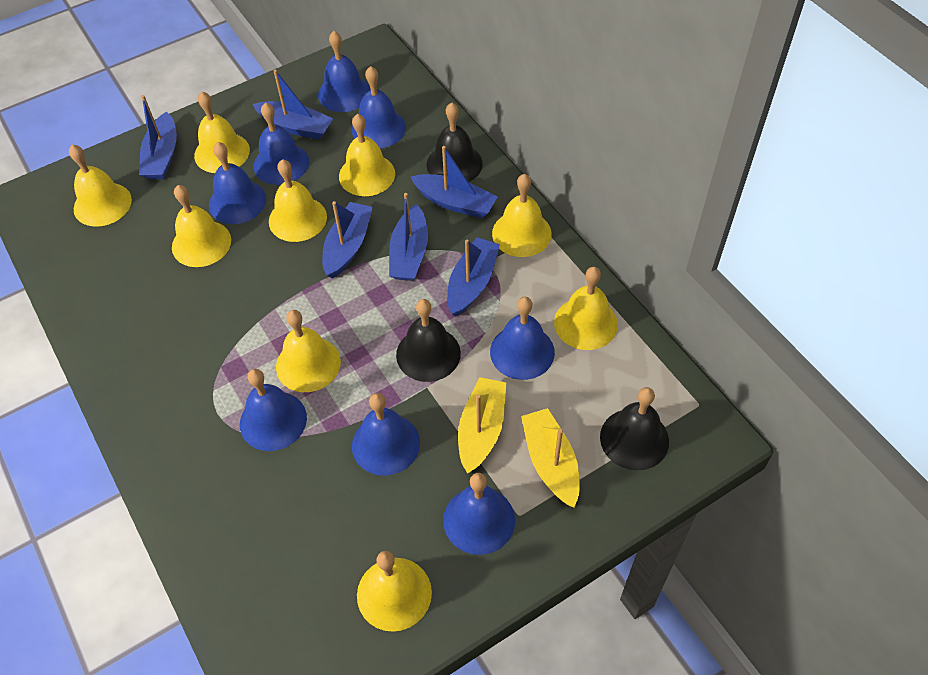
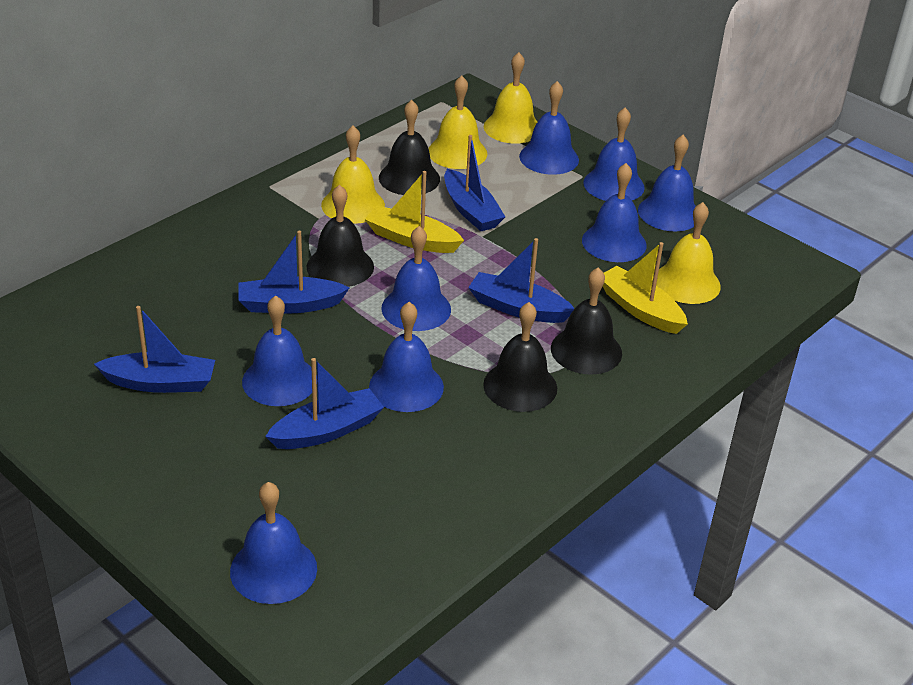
black bell: 3 -> 4
blue boat: 6 -> 5
yellow bell: 9 -> 4

